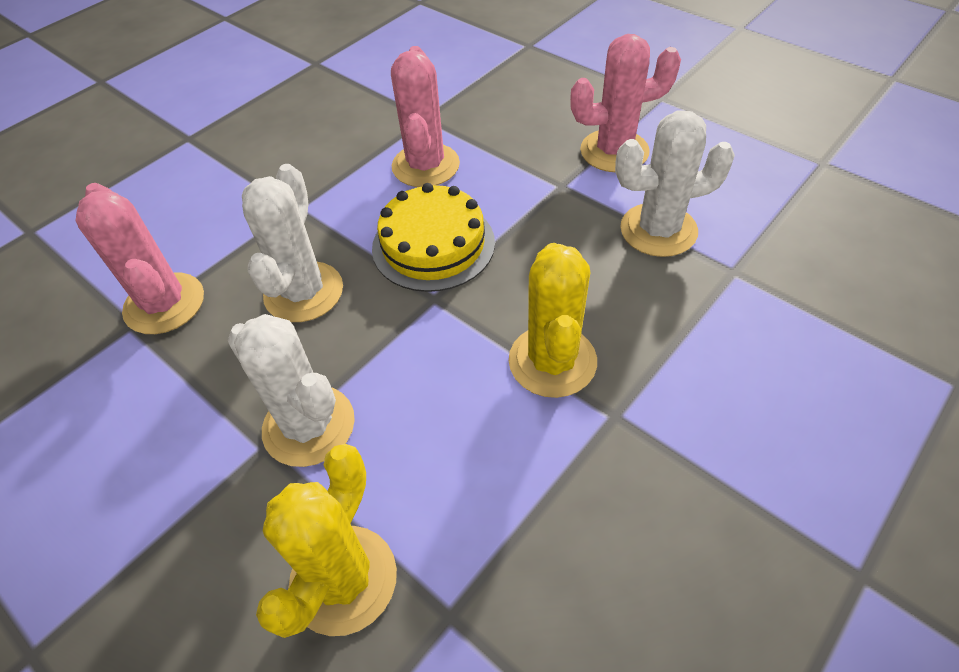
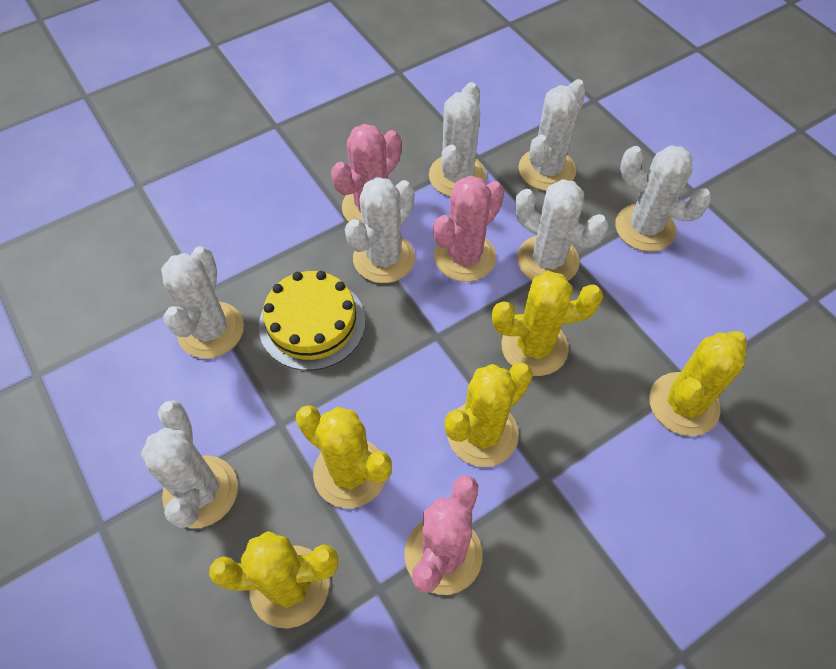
white cactus: 3 -> 7
yellow cactus: 2 -> 5

